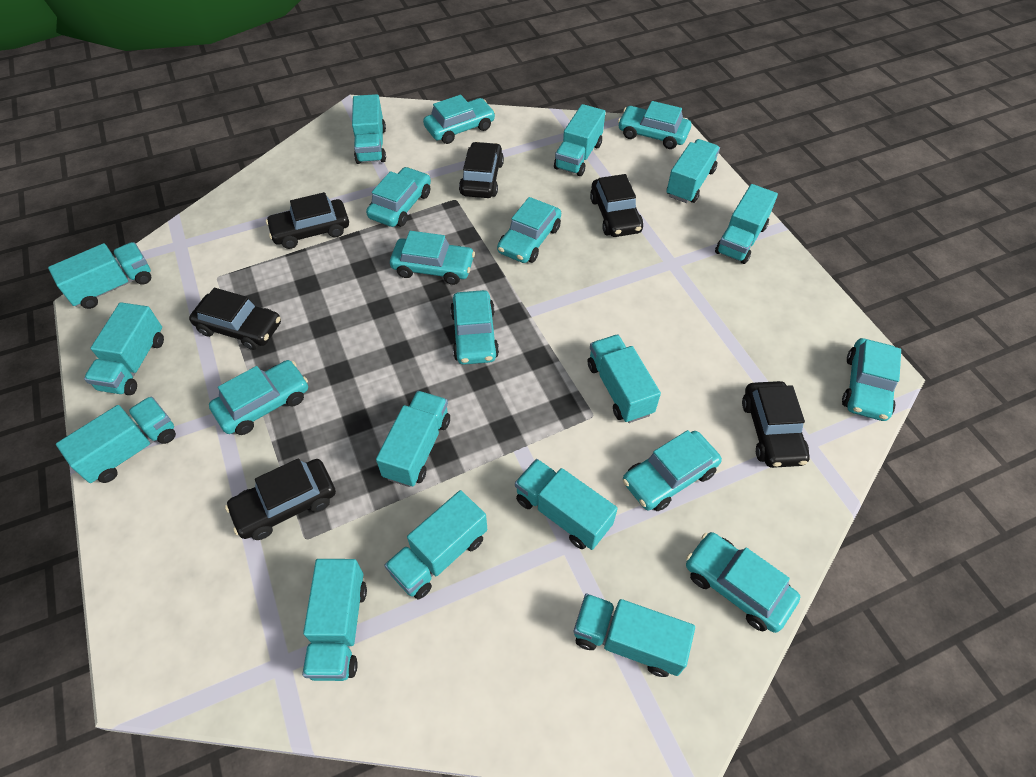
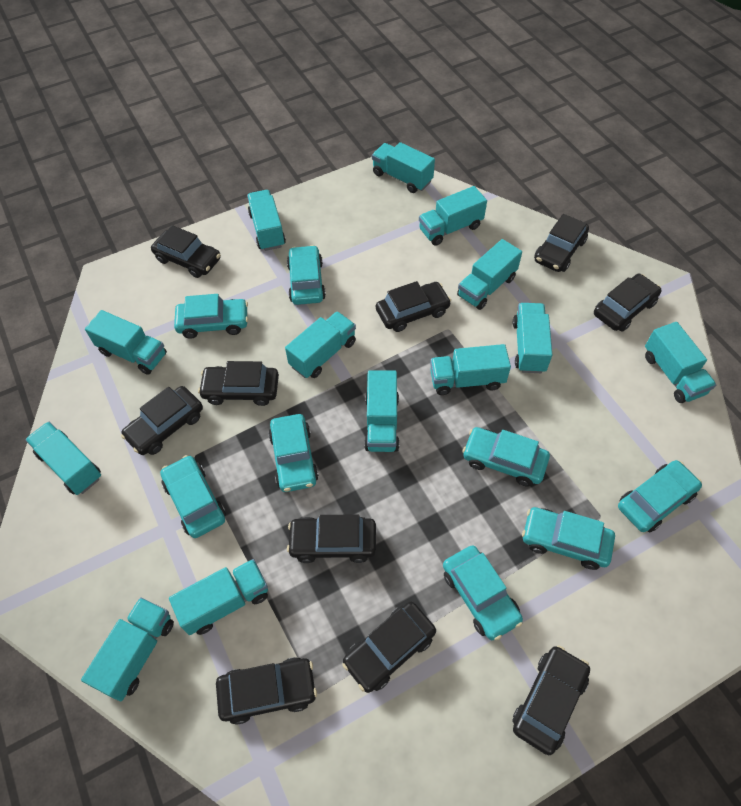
black car: 6 -> 10
turquoise car: 10 -> 8

